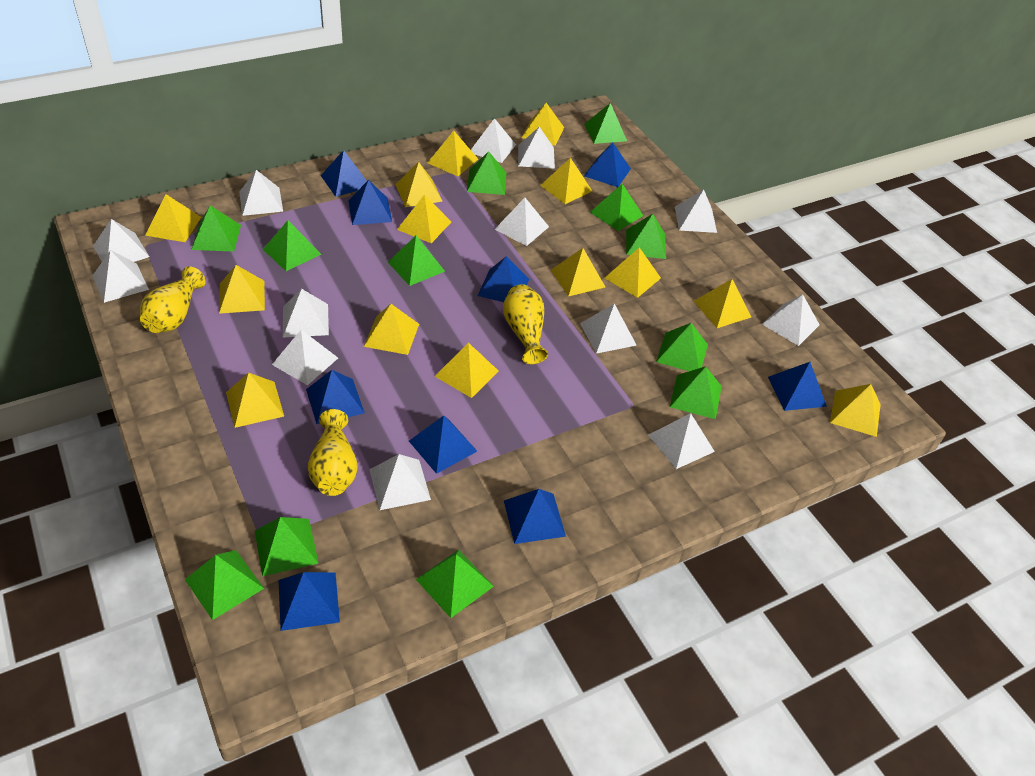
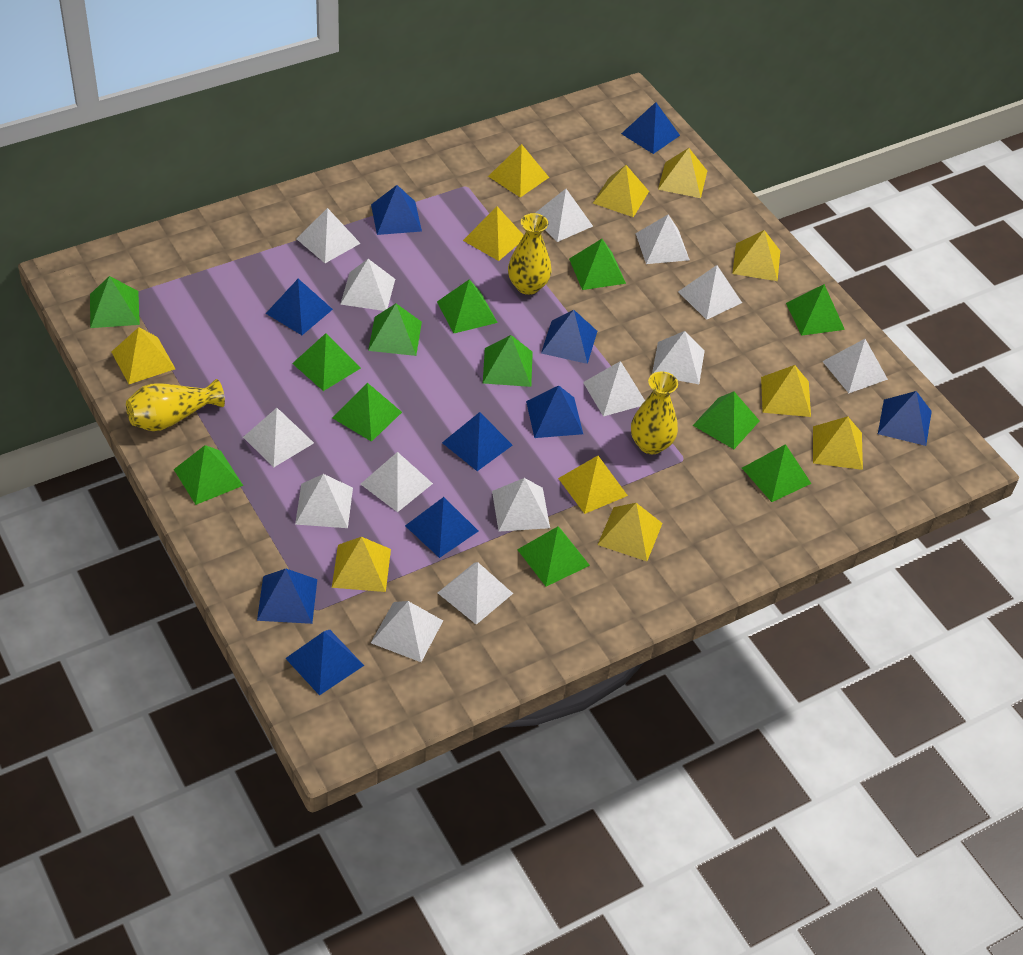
blue pyramid: 9 -> 10
white pyramid: 13 -> 14
yellow pyramid: 14 -> 11

